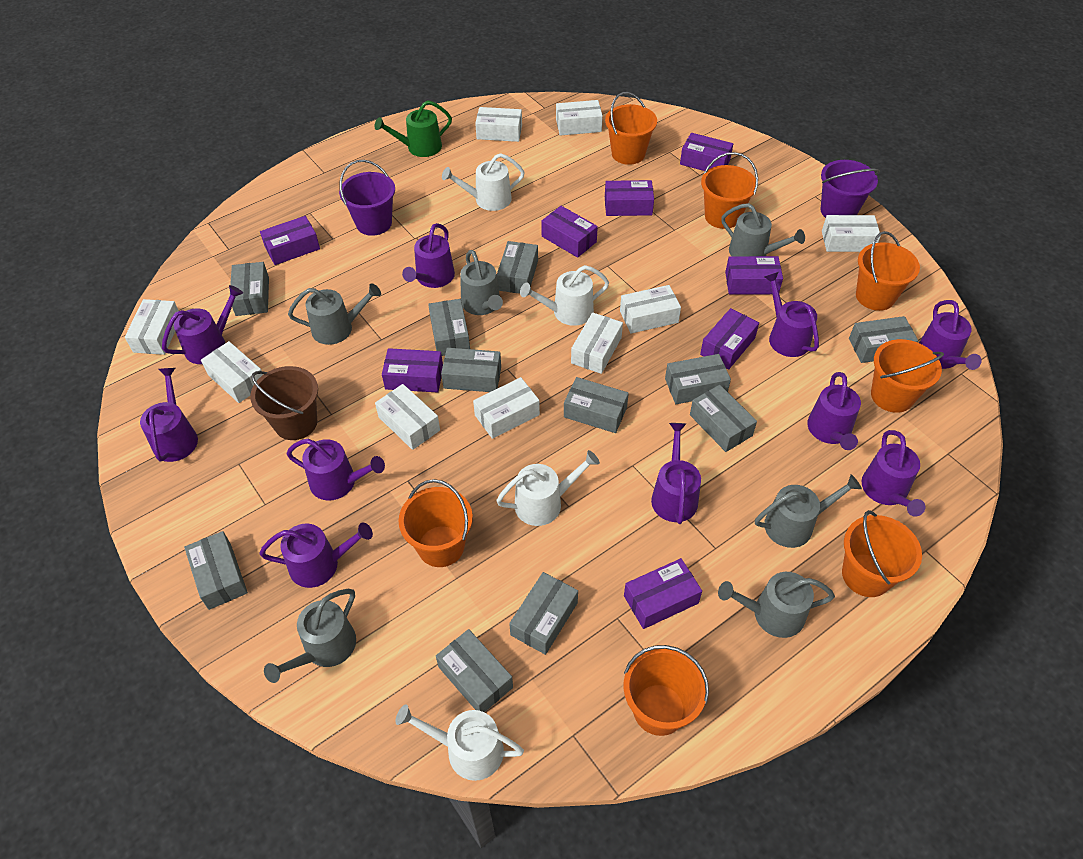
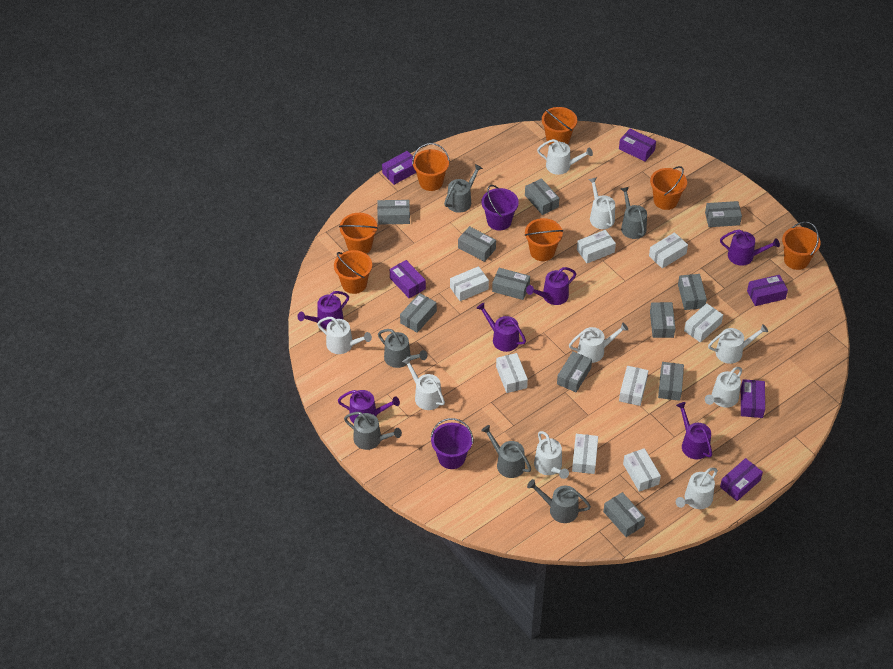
brown bucket: 1 -> 0
green watering can: 1 -> 0
purple box: 8 -> 6
purple watering can: 10 -> 6
white box: 9 -> 8
white watering can: 4 -> 9

